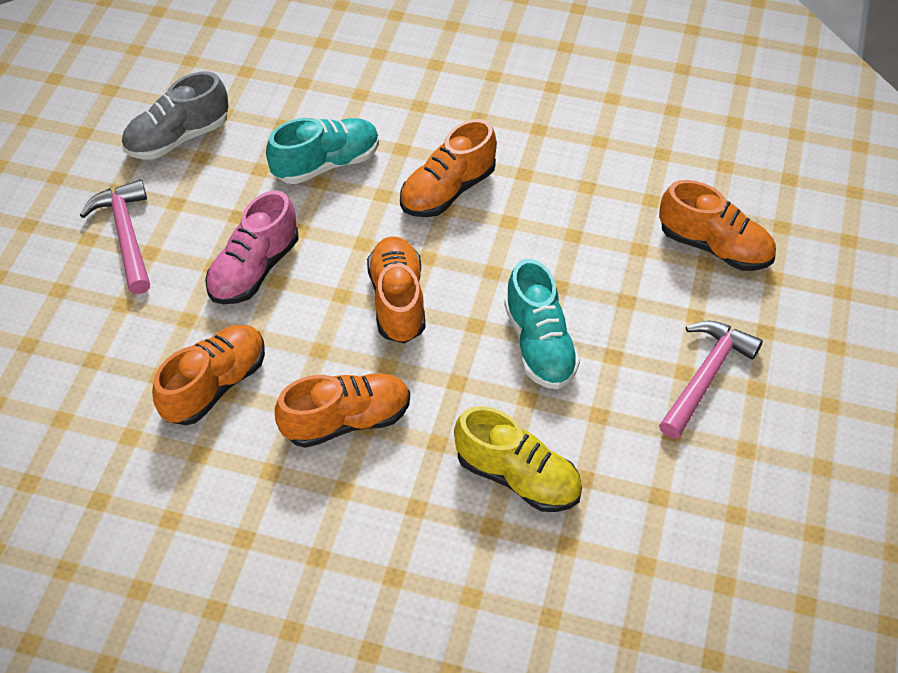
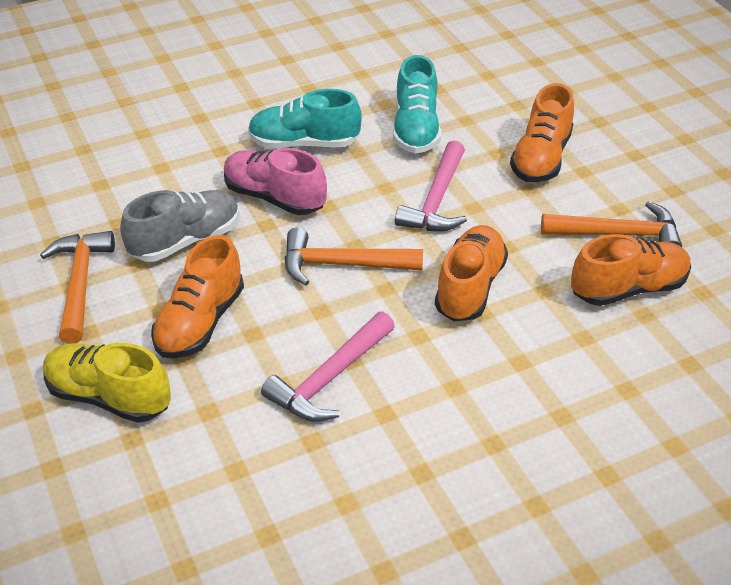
orange hammer: 0 -> 3
orange shoe: 5 -> 4

